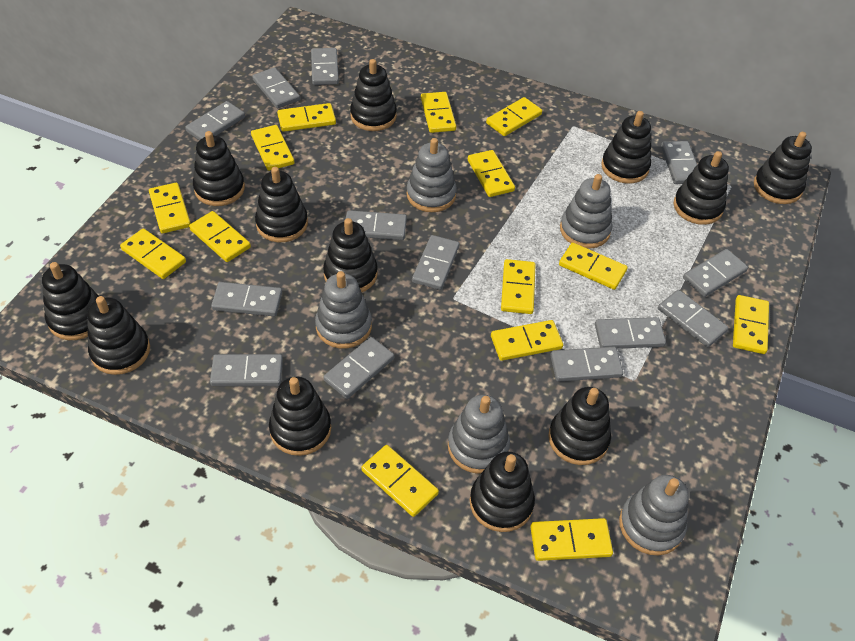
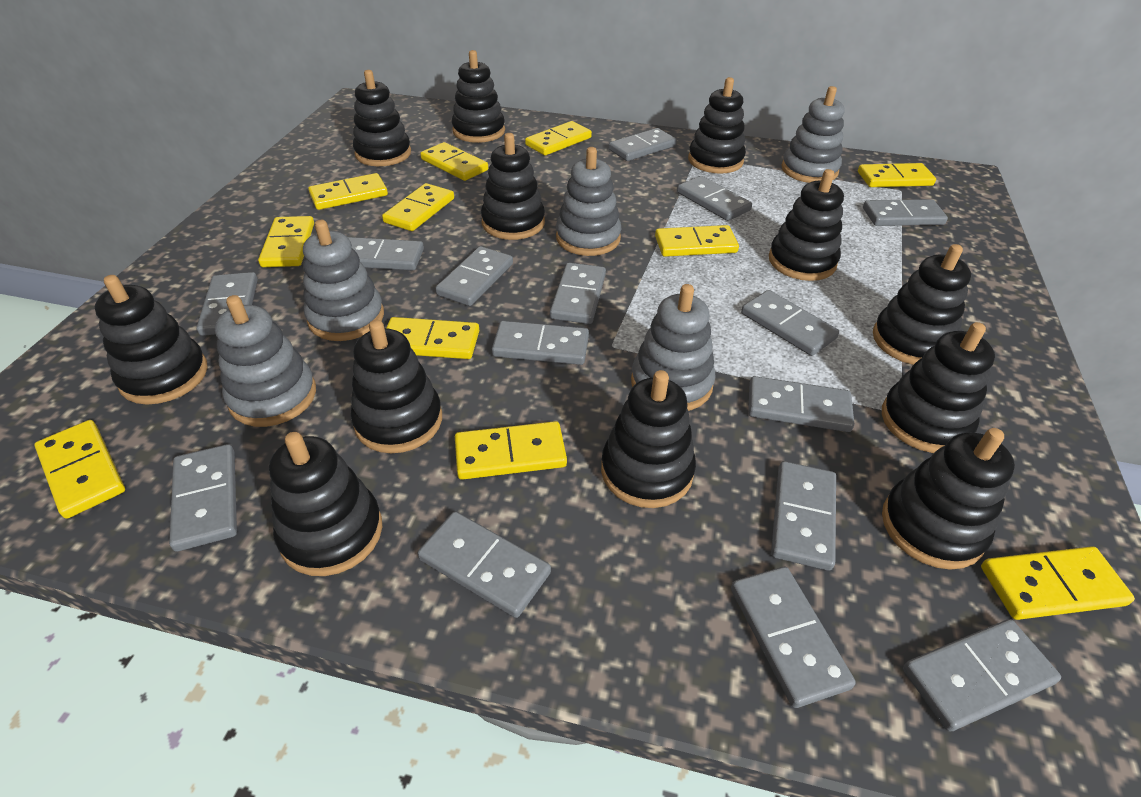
grey domino: 13 -> 15
yellow domino: 14 -> 11

